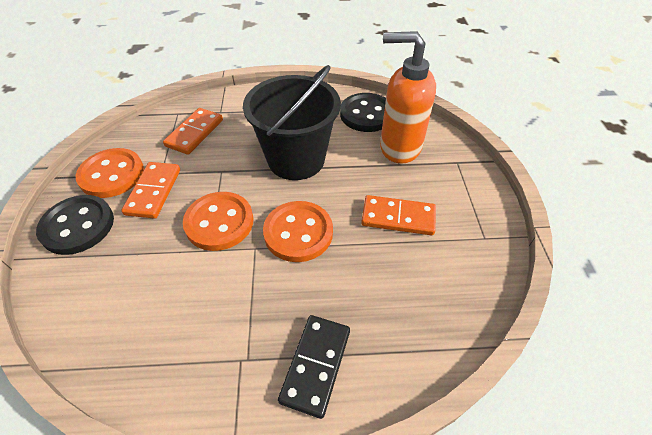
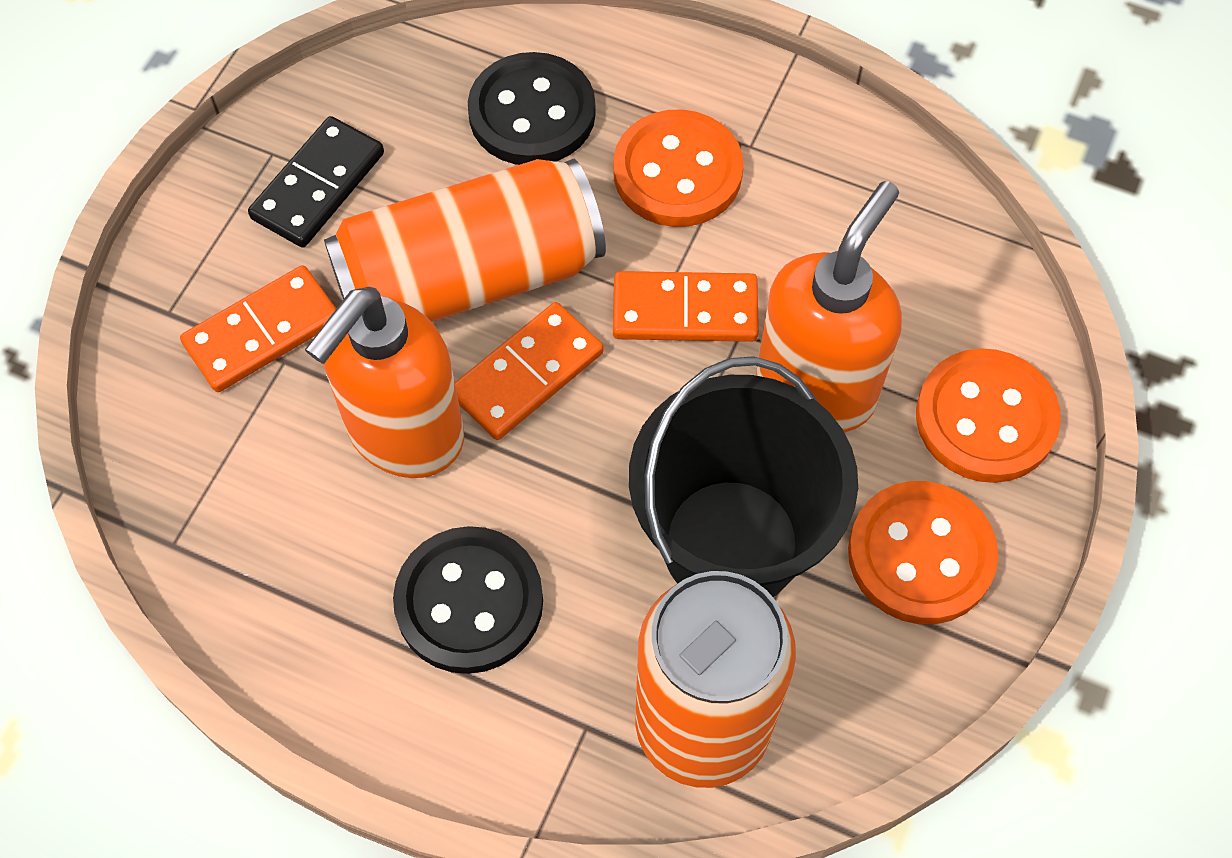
orange can: 0 -> 2
orange soap dispenser: 1 -> 2

